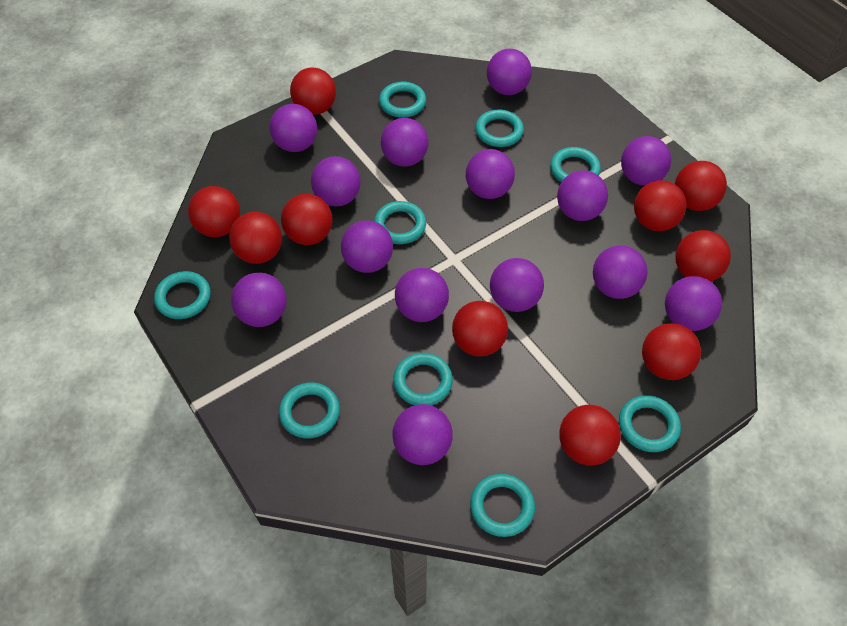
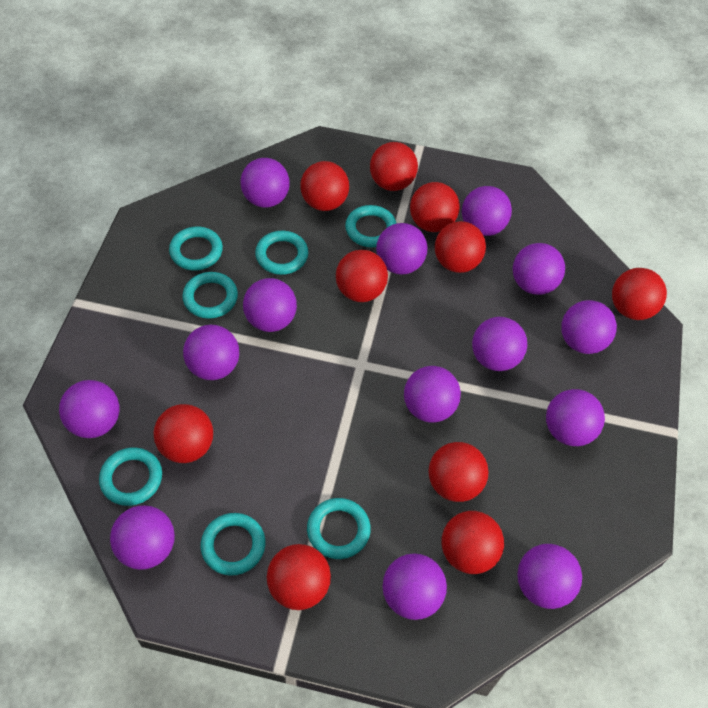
turquoise ring: 9 -> 7

